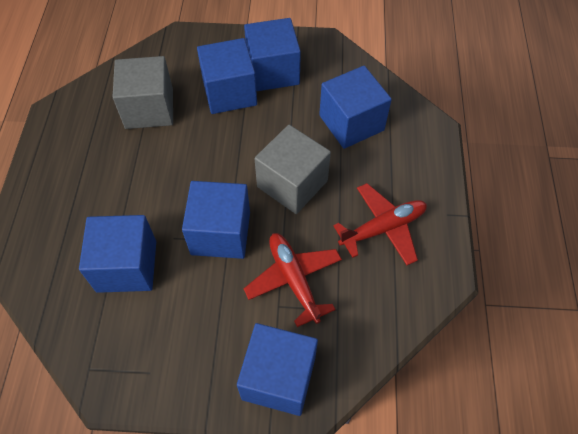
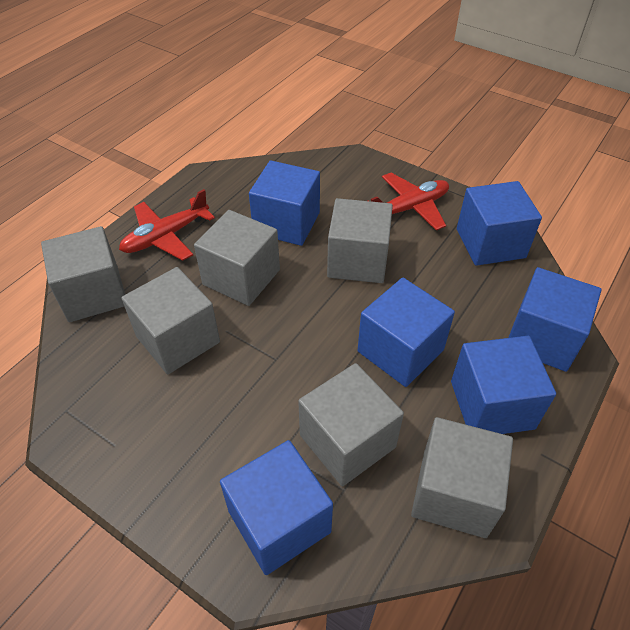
grey cube: 2 -> 6

